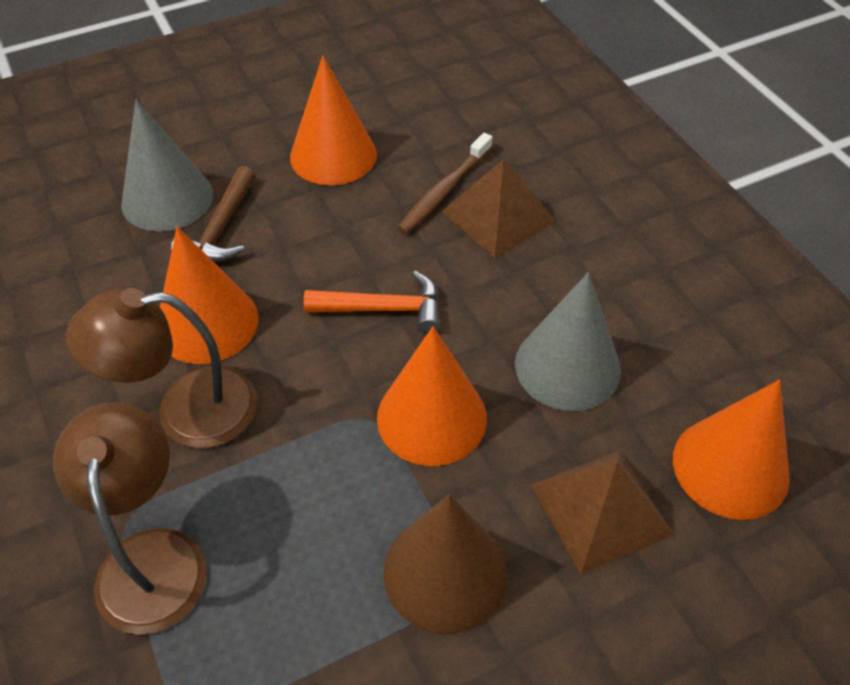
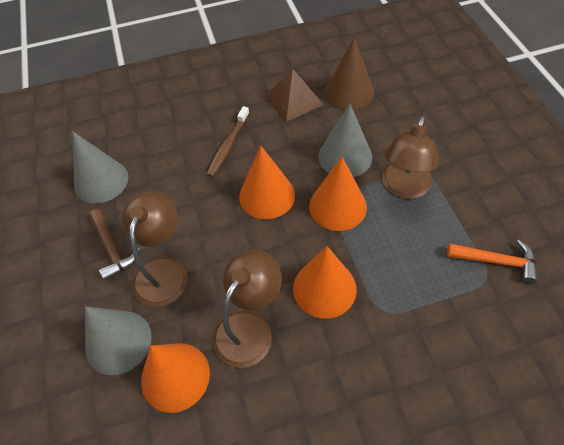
brown lamp: 2 -> 3
brown pyramid: 2 -> 1
grey cone: 2 -> 3

